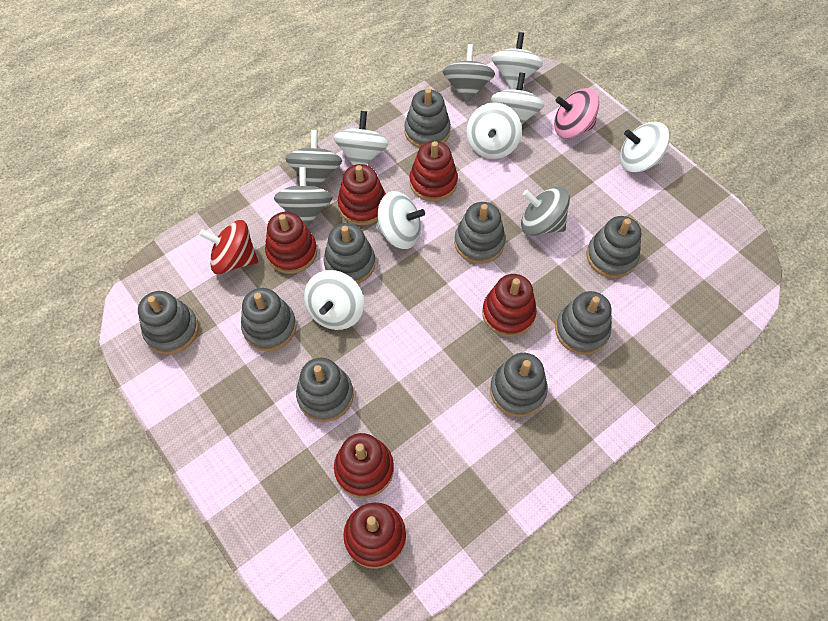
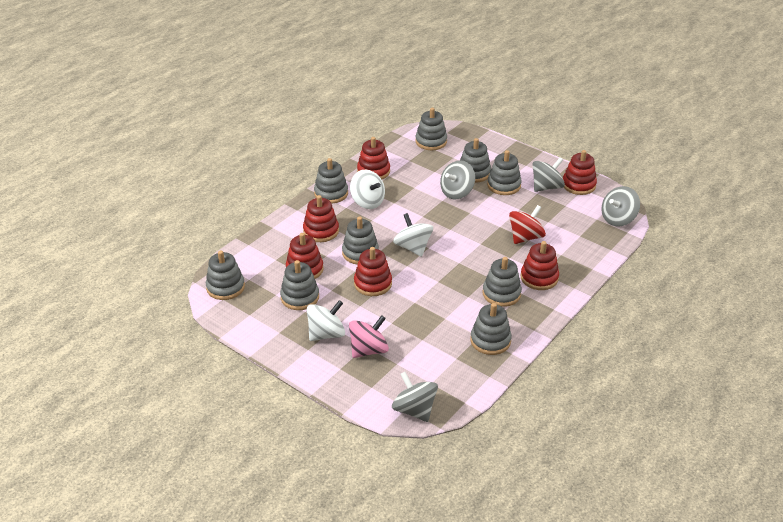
white spinning top: 7 -> 3

